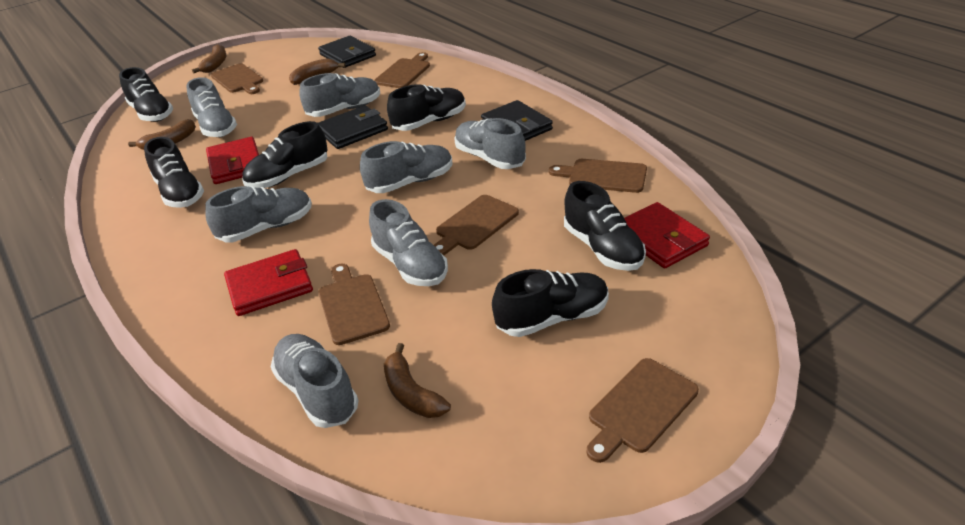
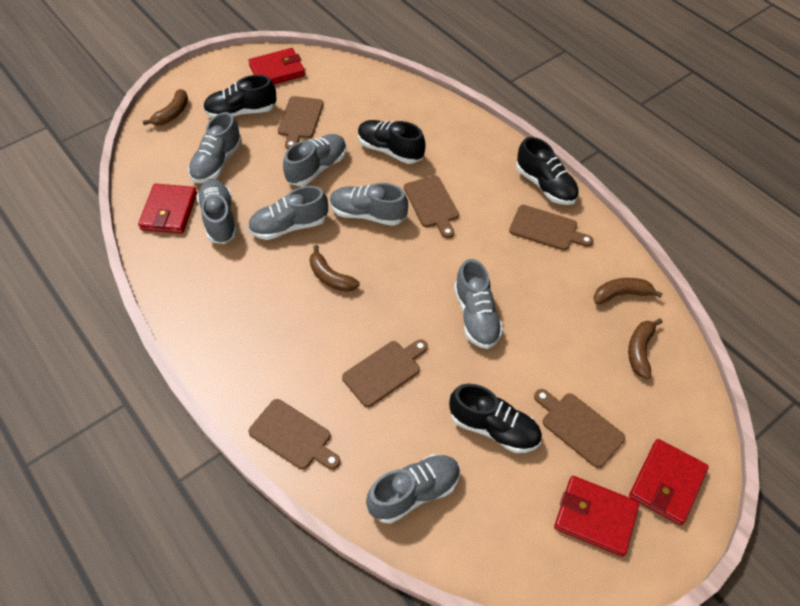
black shoe: 6 -> 4
black wallet: 3 -> 0
red wallet: 3 -> 4

